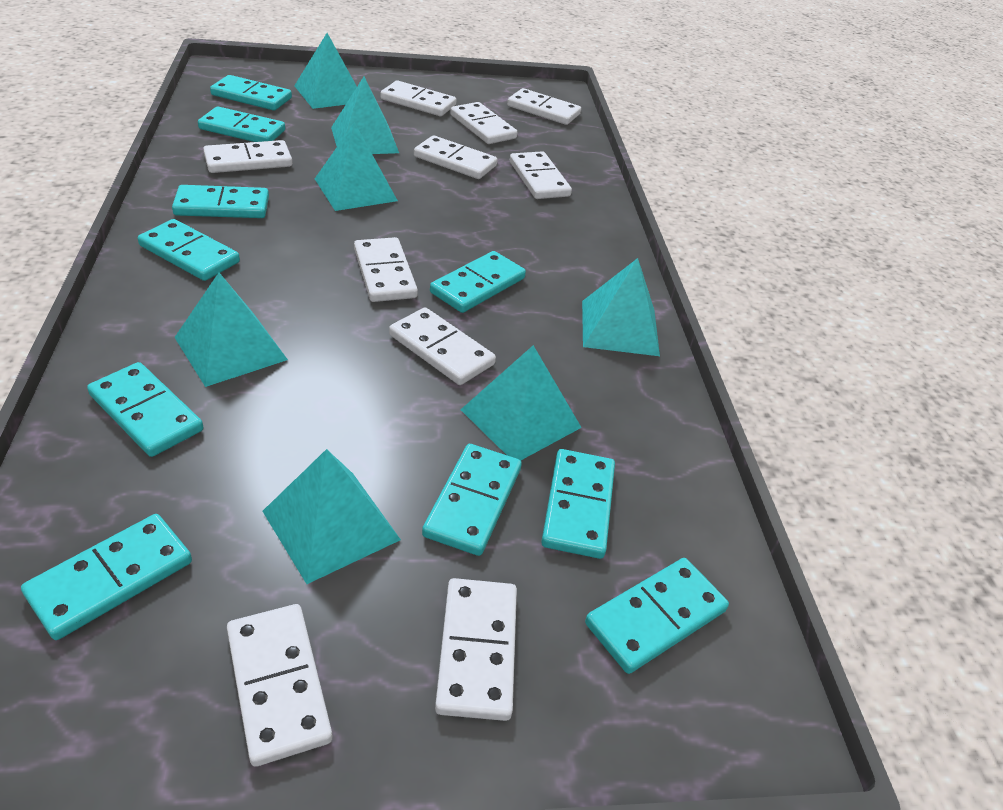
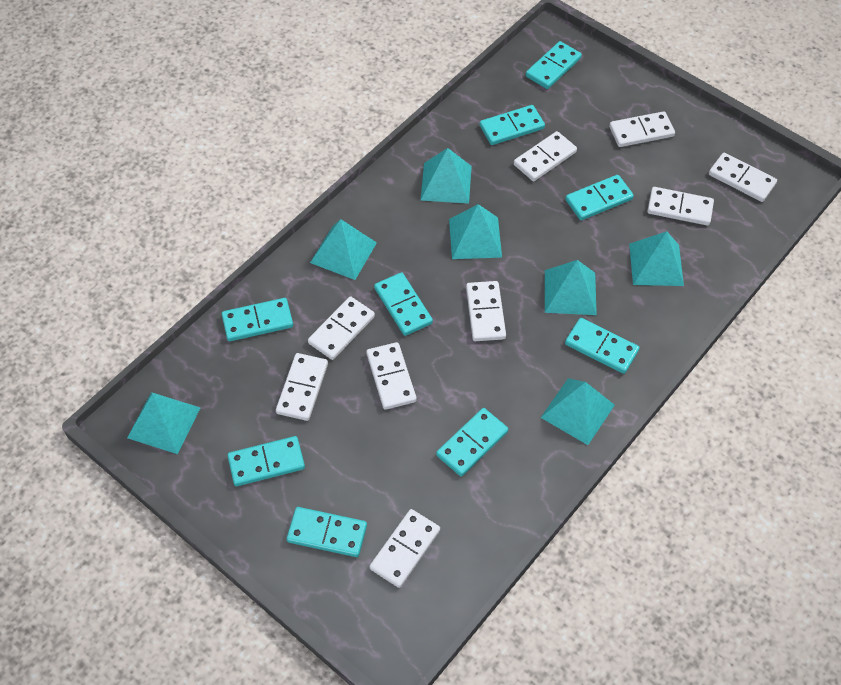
turquoise domino: 10 -> 9
white domino: 10 -> 9

